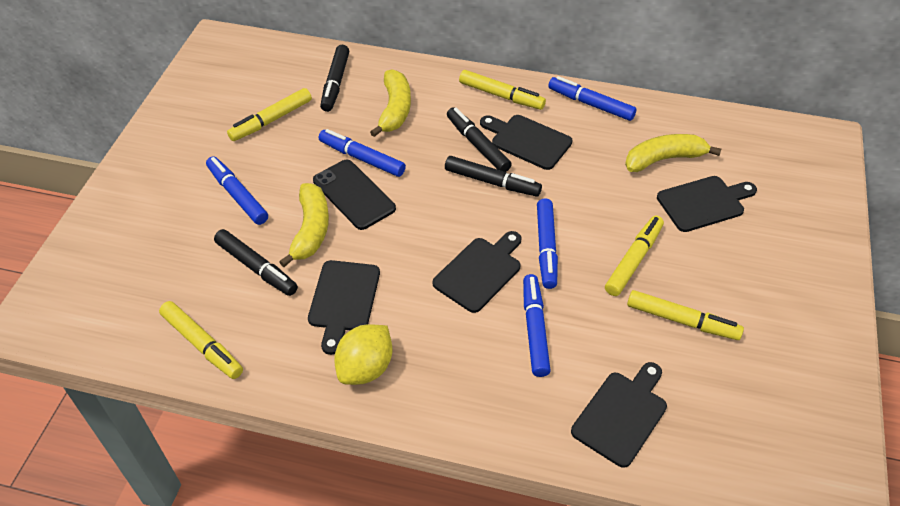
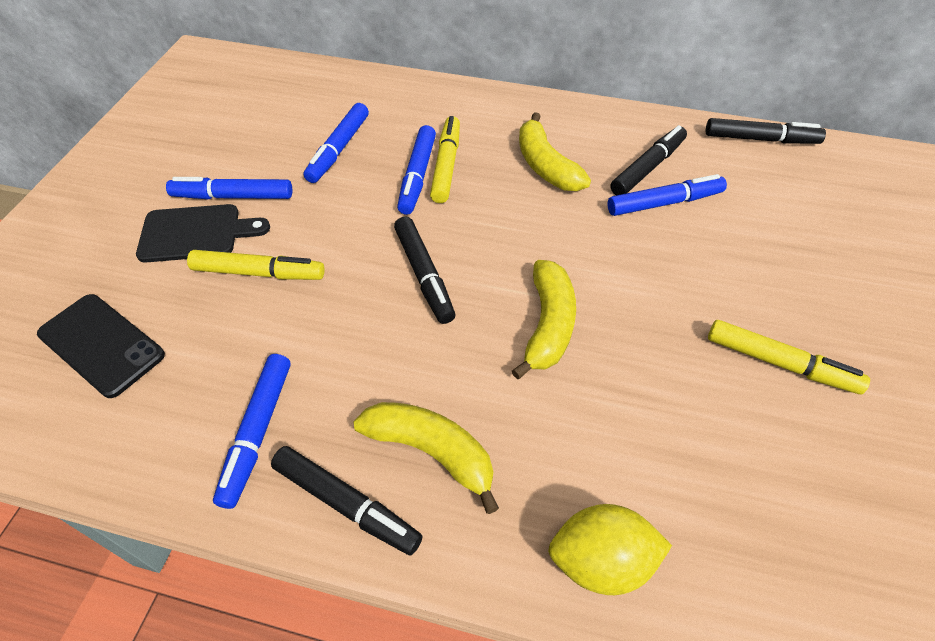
black cutting board: 5 -> 1
yellow marker: 5 -> 3

